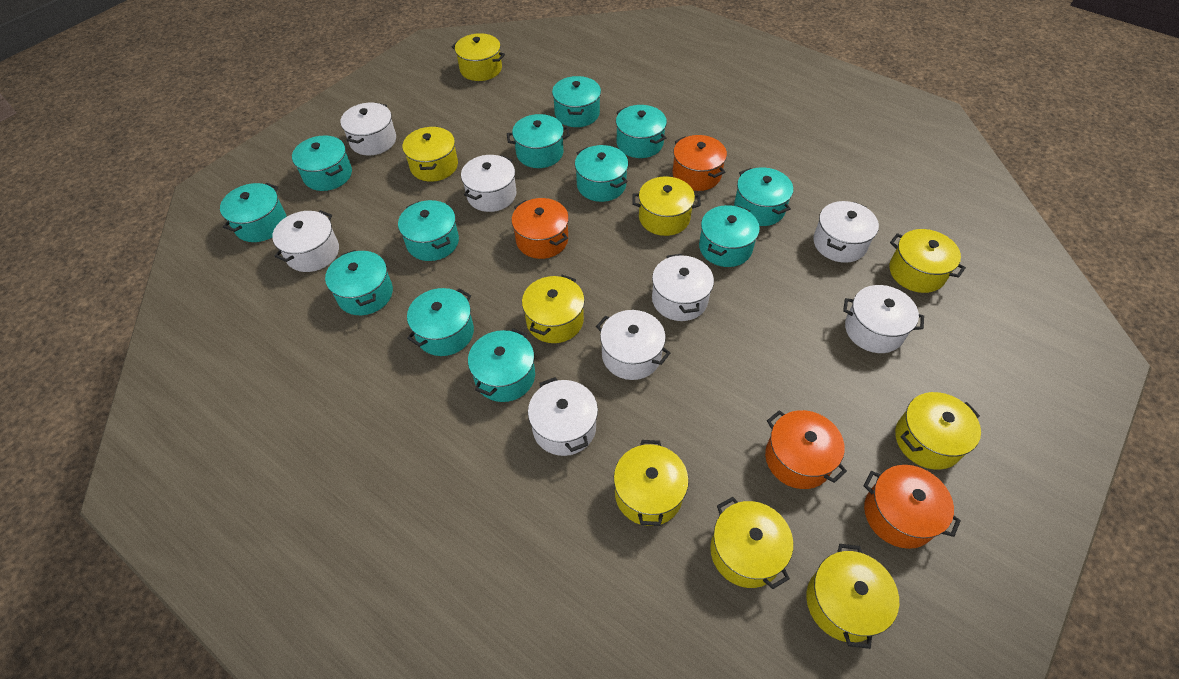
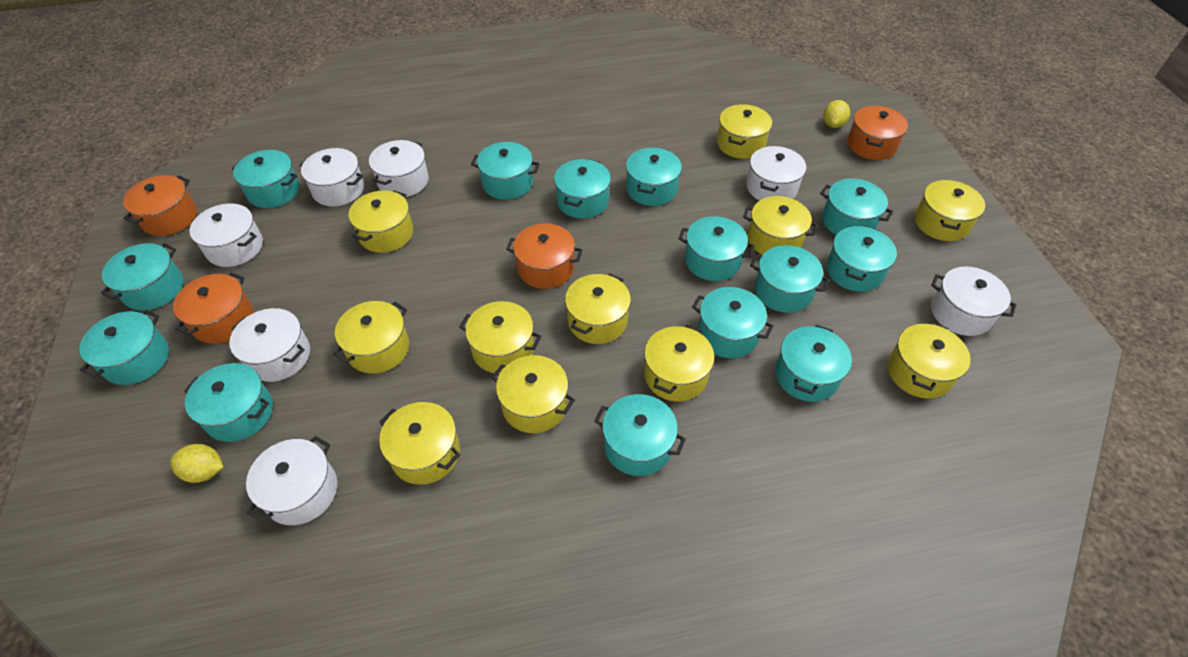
turquoise pot: 12 -> 14
white pot: 8 -> 7
yellow lemon: 0 -> 2
yellow pot: 9 -> 11

